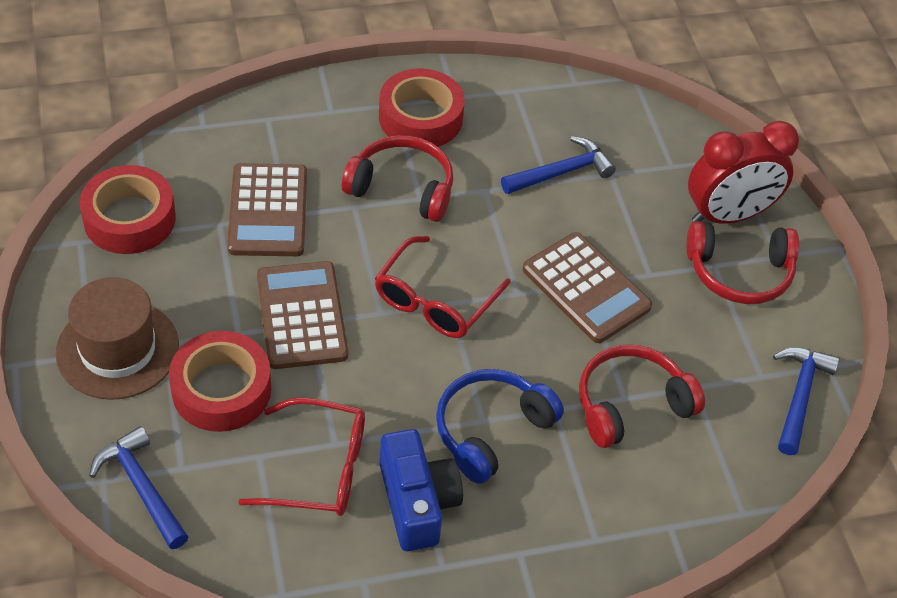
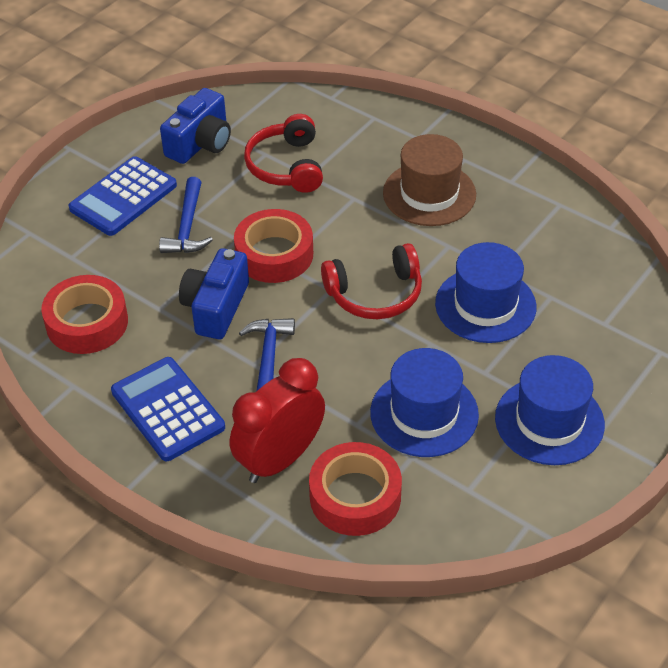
blue calculator: 0 -> 2
blue camera: 1 -> 2
blue hammer: 3 -> 2
blue hat: 0 -> 3
blue headphones: 1 -> 0
brown calculator: 3 -> 0
red glasses: 2 -> 0
red headphones: 3 -> 2

